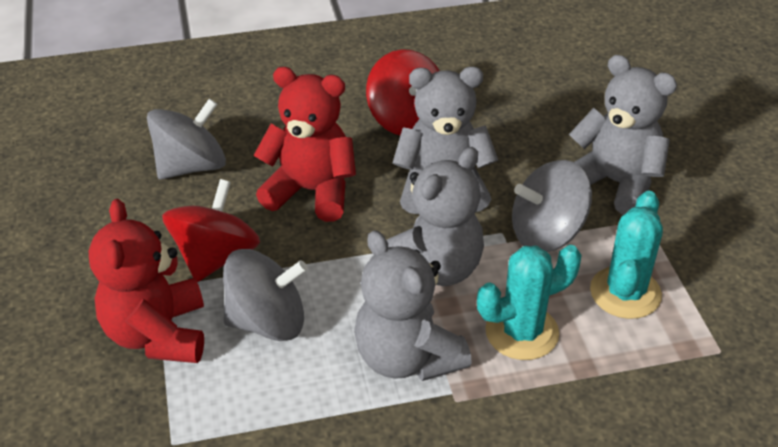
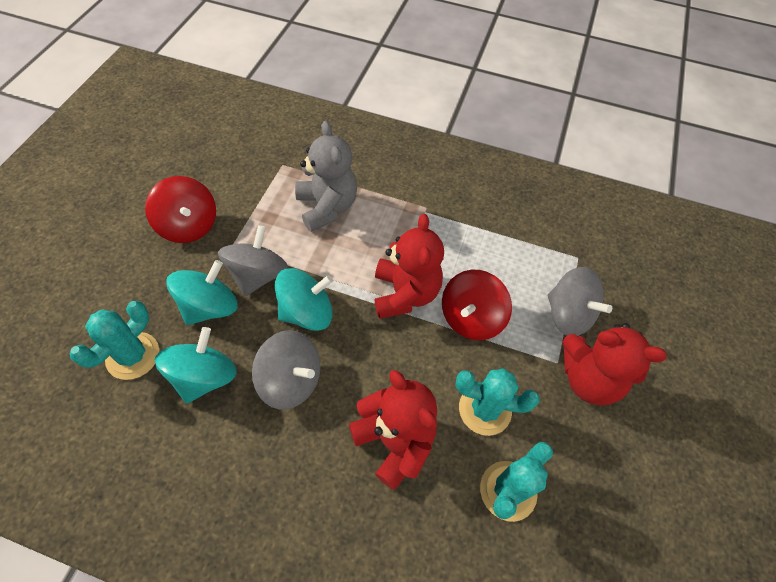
grey teddy bear: 4 -> 1
red teddy bear: 2 -> 3
turquoise cactus: 2 -> 3
turquoise spinning top: 0 -> 3

